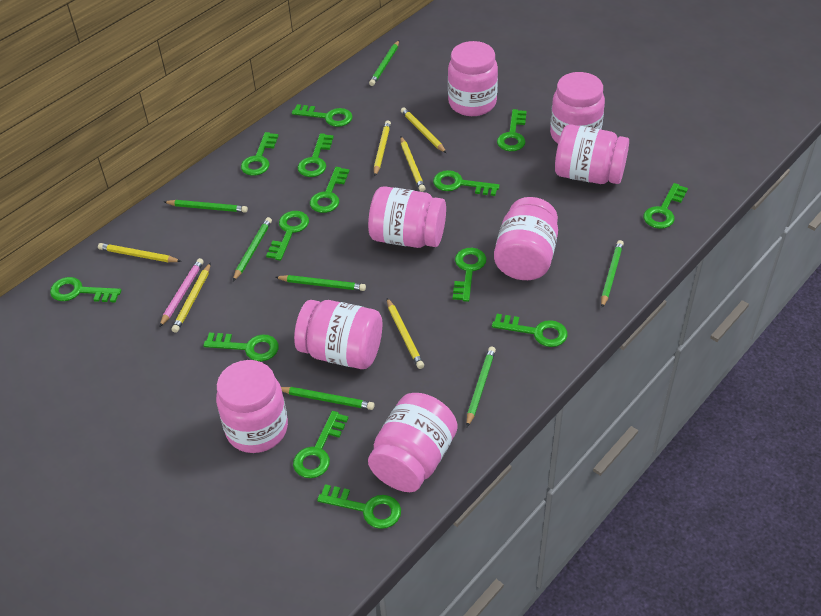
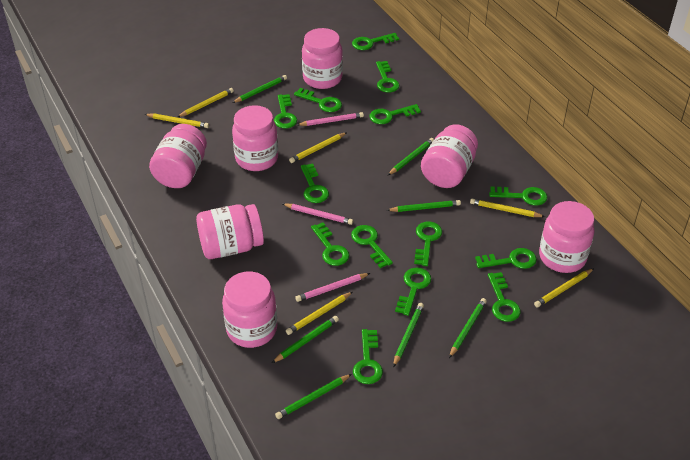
pink jar: 8 -> 7
pink pencil: 1 -> 3

